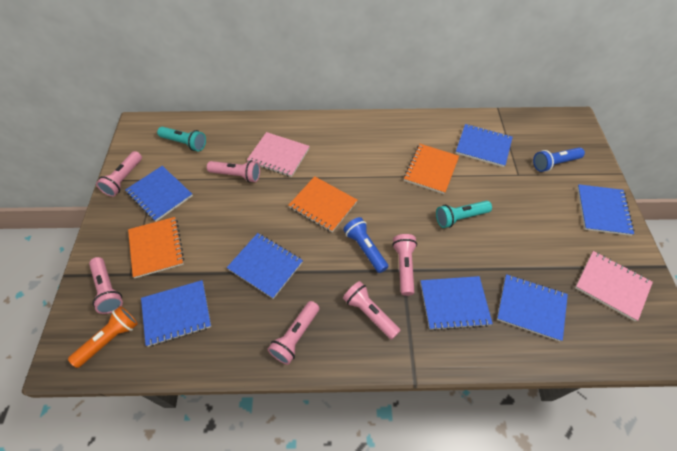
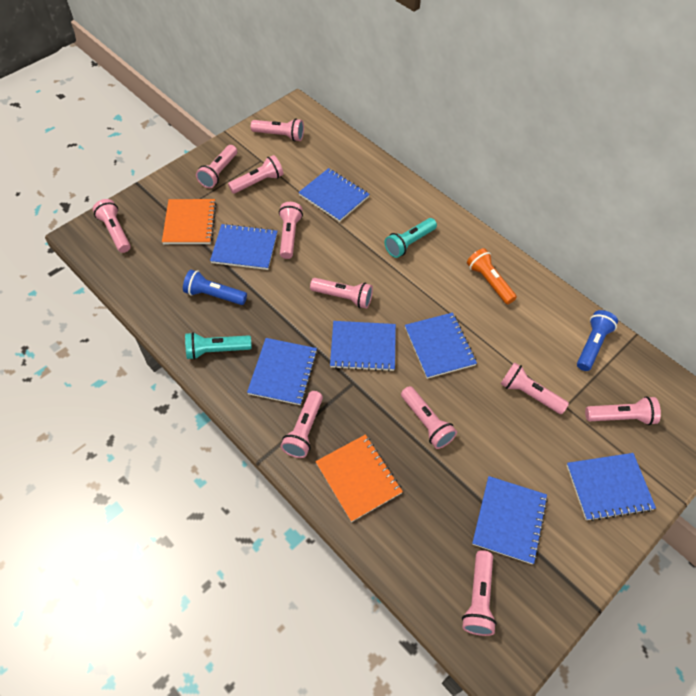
orange notebook: 3 -> 2
pink flashlight: 6 -> 11
pink notebook: 2 -> 0

